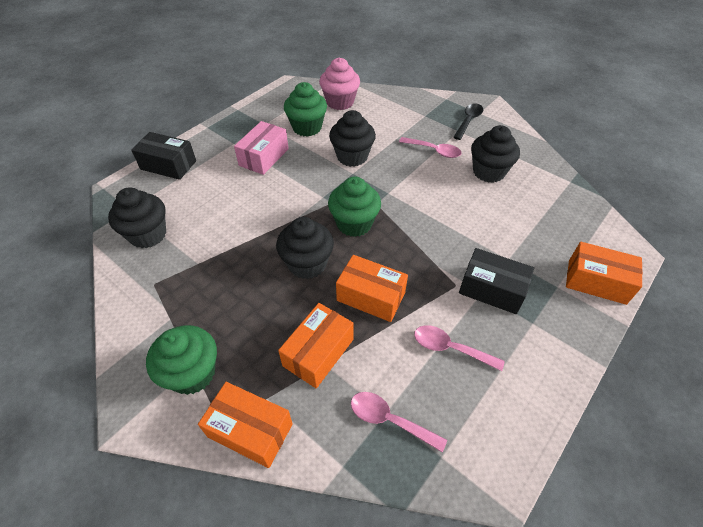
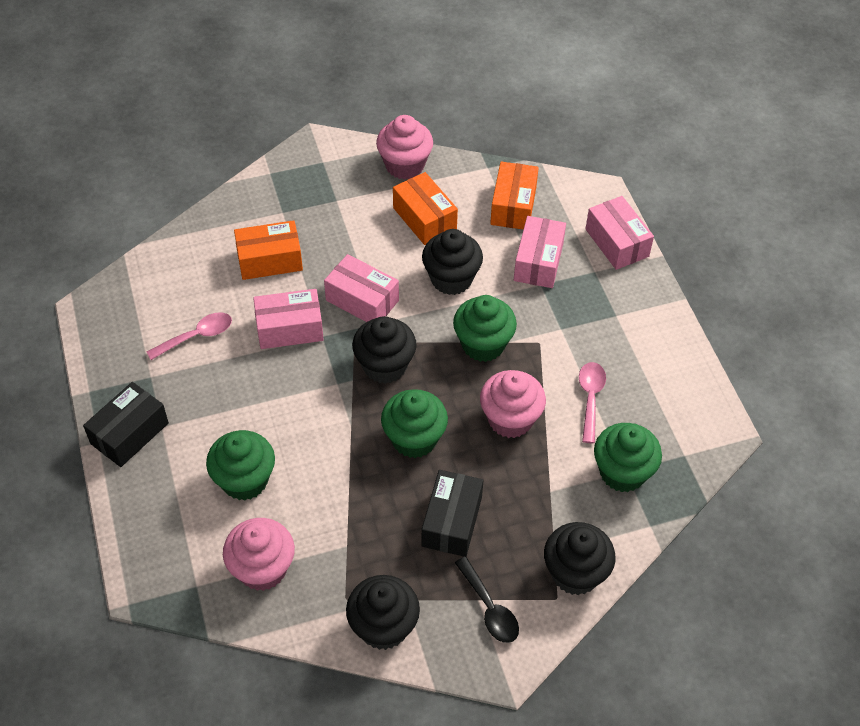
green cupcake: 3 -> 4
orange box: 4 -> 3
pink box: 1 -> 4
pink cupcake: 1 -> 3
pink spoon: 3 -> 2

